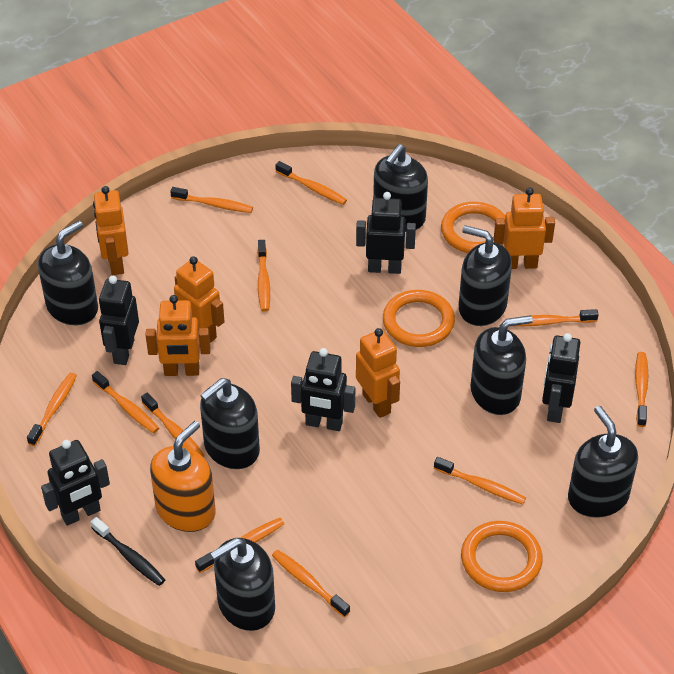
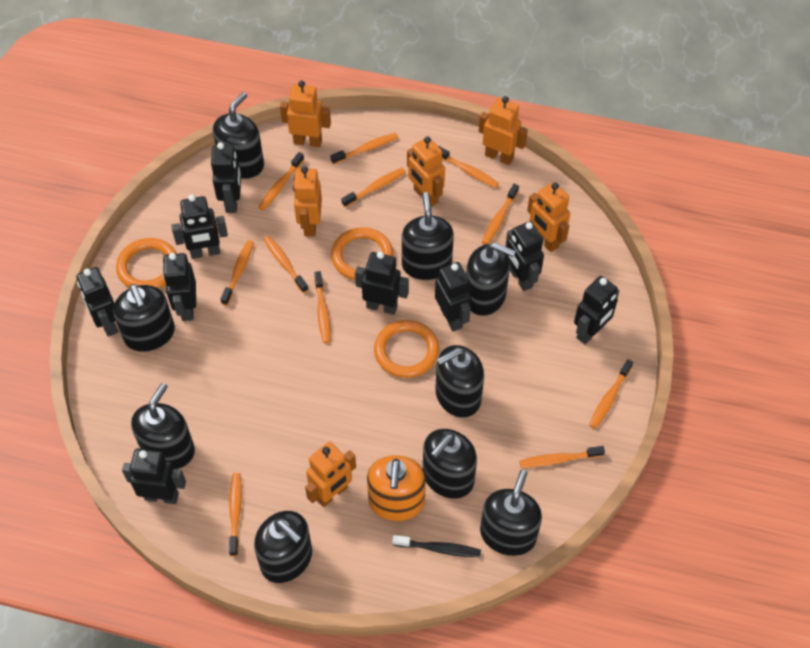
black robot: 5 -> 9
black soap dispenser: 7 -> 9
orange robot: 5 -> 6

